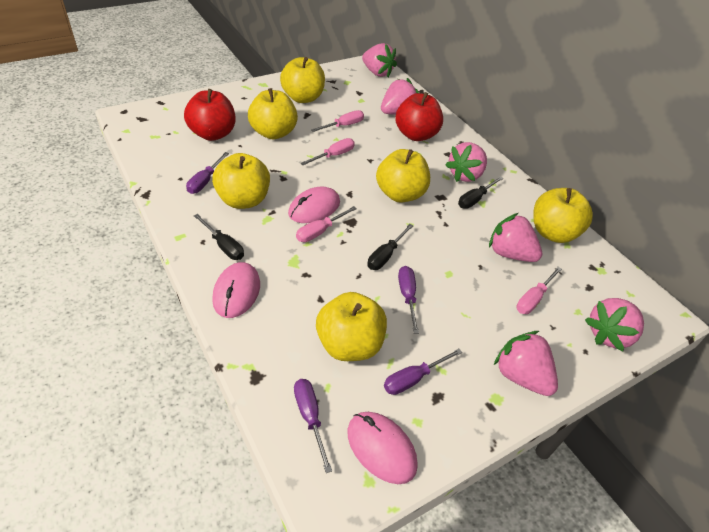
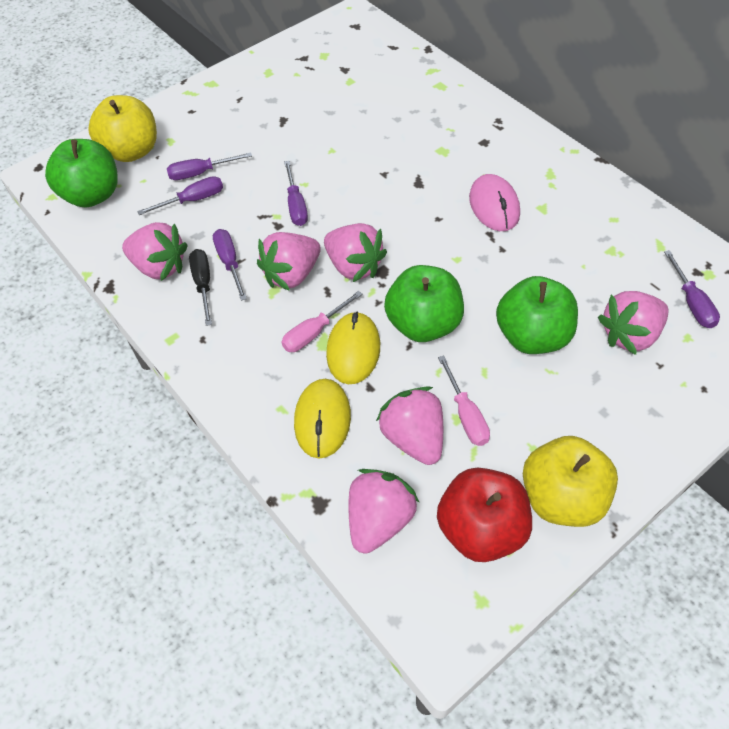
black screwdriver: 3 -> 1
green apple: 0 -> 3
pink mouse: 3 -> 1
pink screwdriver: 4 -> 2
purple screwdriver: 4 -> 5
red apple: 2 -> 1
yellow apple: 6 -> 2
yellow mouse: 0 -> 2

